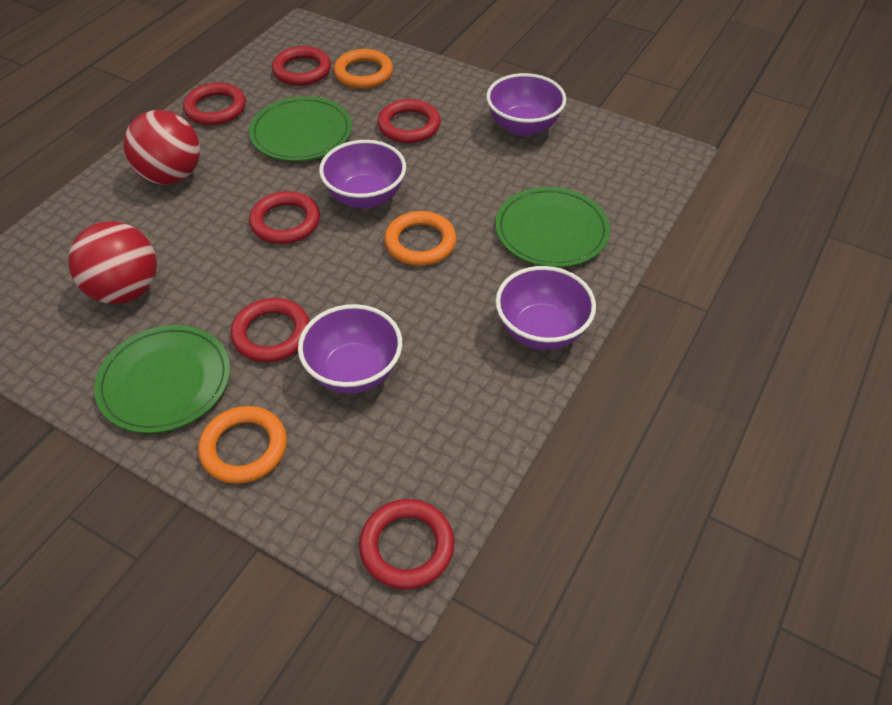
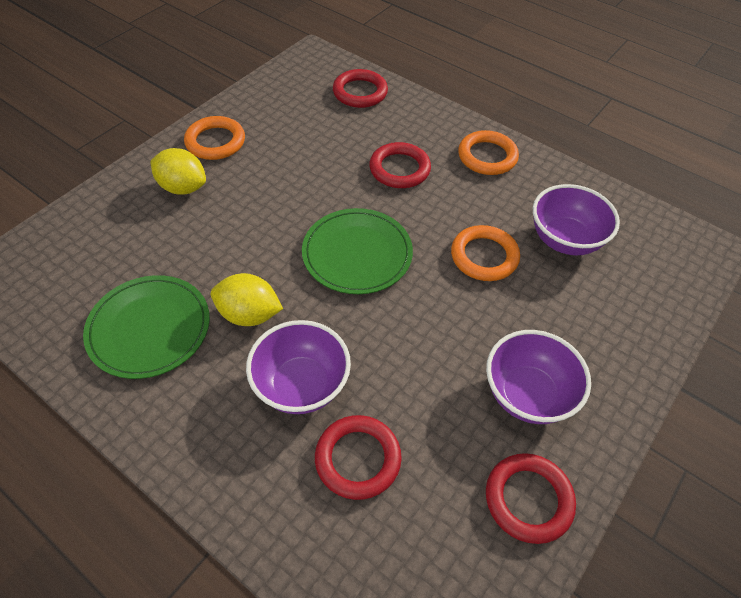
green plate: 3 -> 2
purple bowl: 4 -> 3
red ball: 2 -> 0
red ring: 6 -> 4
yellow lemon: 0 -> 2

